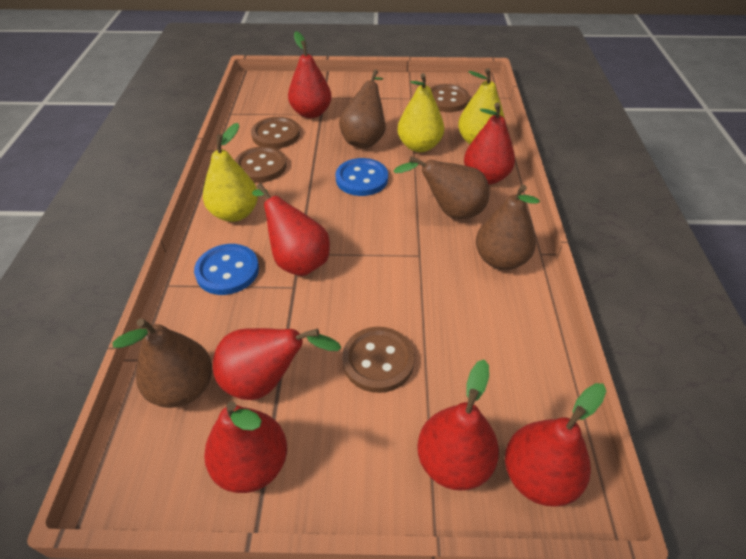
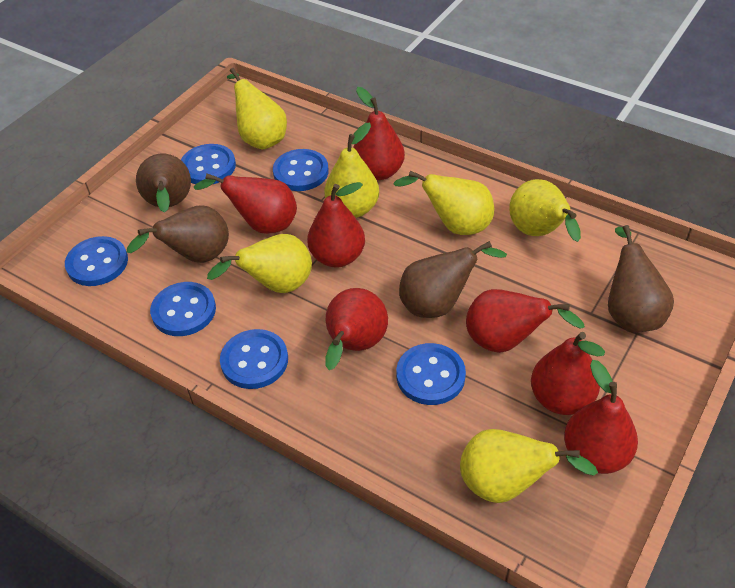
blue button: 2 -> 6
brown button: 4 -> 0
yellow pear: 3 -> 6

